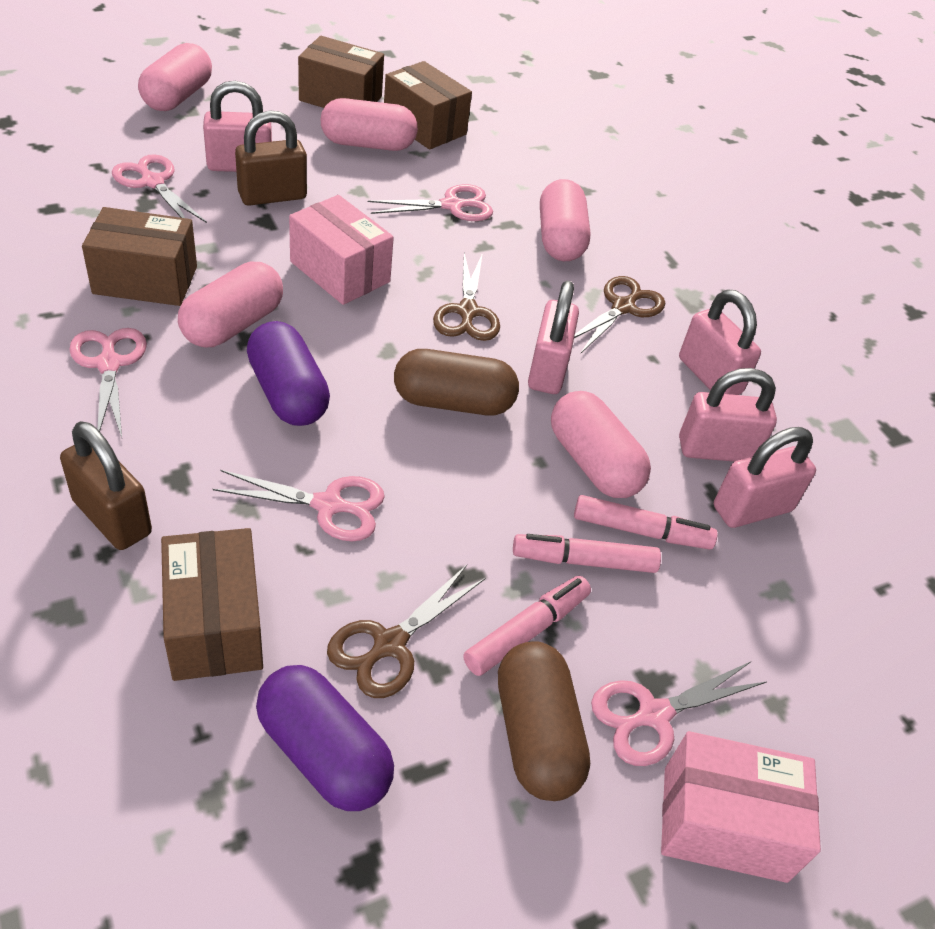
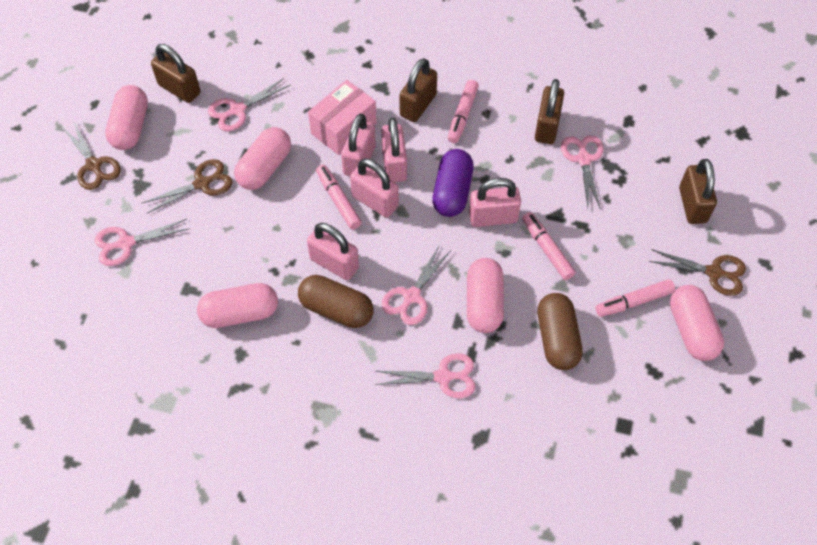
brown box: 4 -> 0
brown padlock: 2 -> 4
pink box: 2 -> 1
pink marker: 3 -> 4
purple capsule: 2 -> 1

